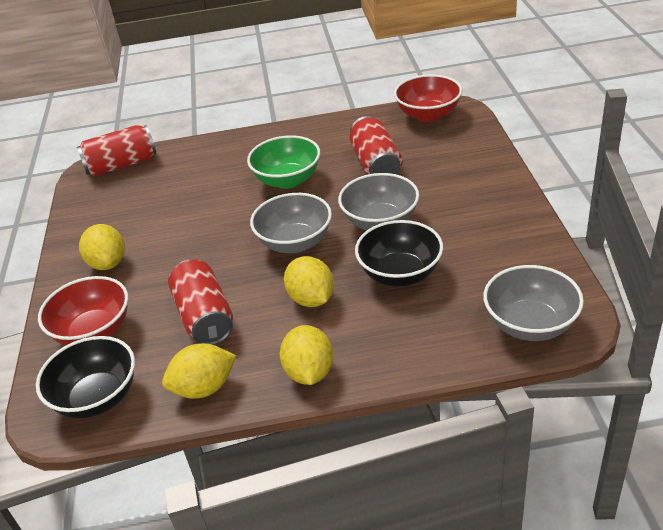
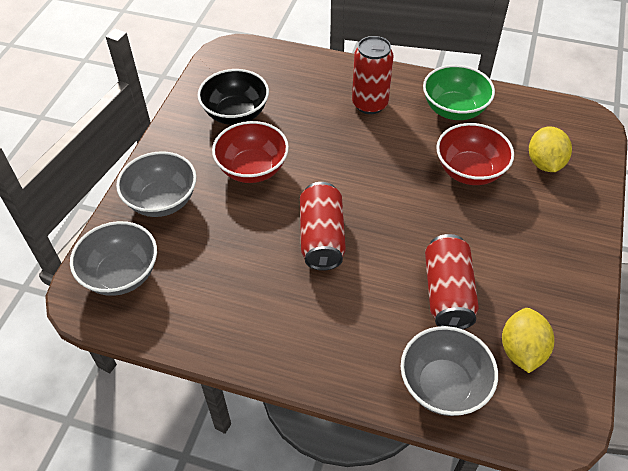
black bowl: 2 -> 1
yellow lemon: 4 -> 2

